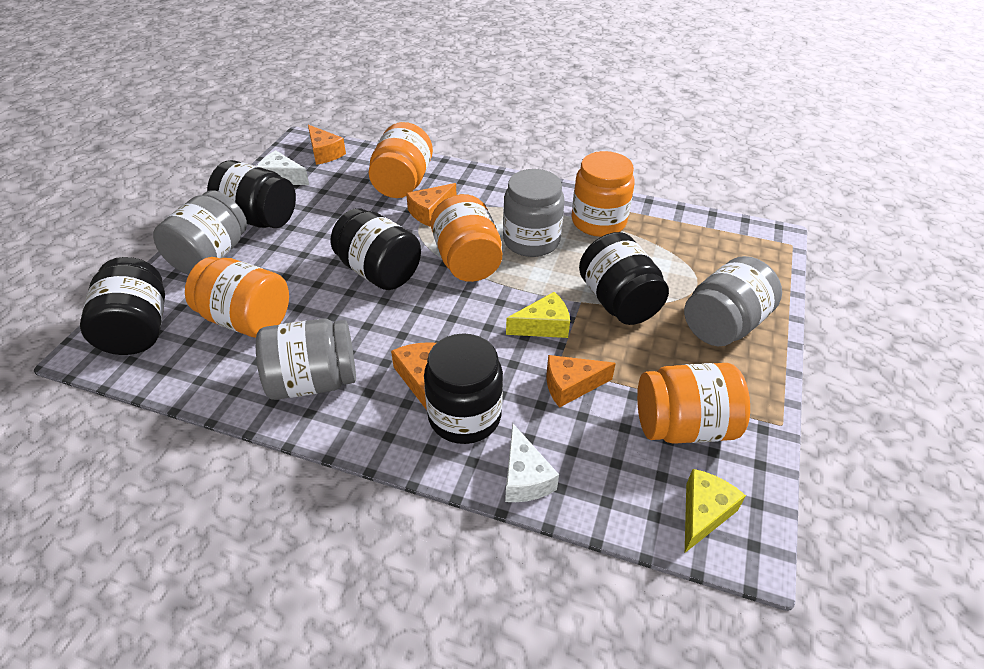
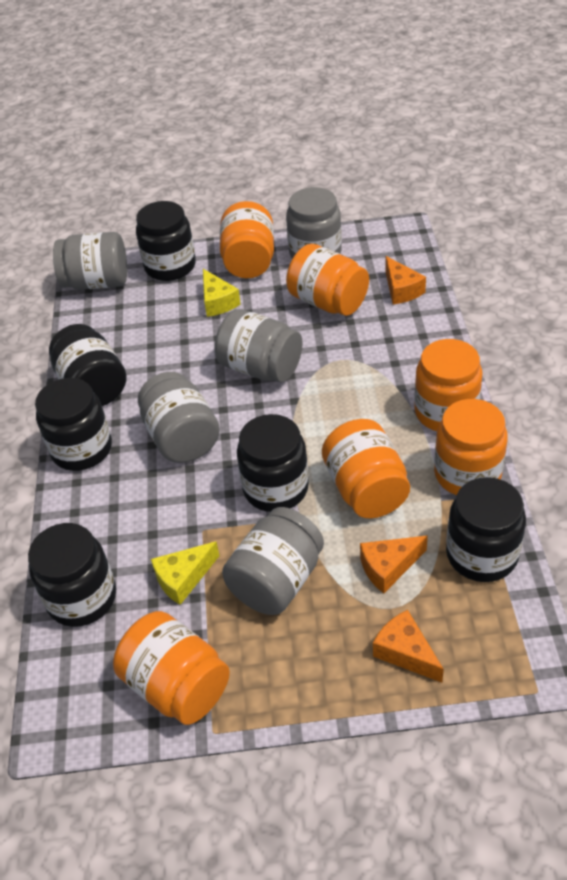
black jar: 5 -> 6
grey jar: 4 -> 5
orange cheese: 4 -> 3
orange jar: 5 -> 6
white cheese: 2 -> 0

